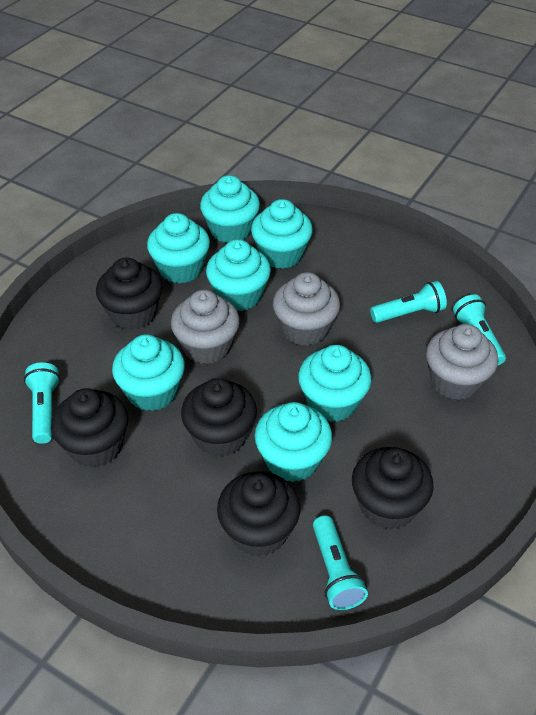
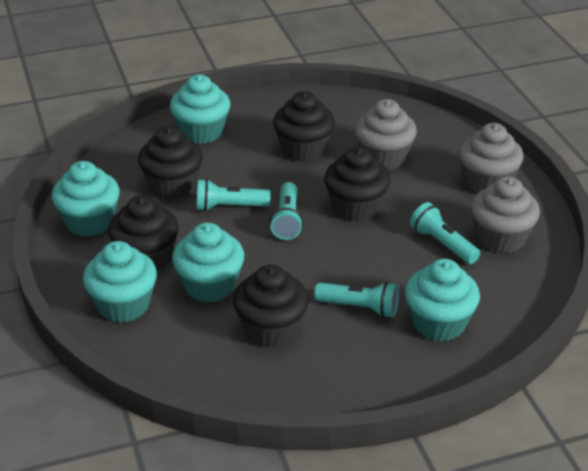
turquoise cupcake: 7 -> 5

